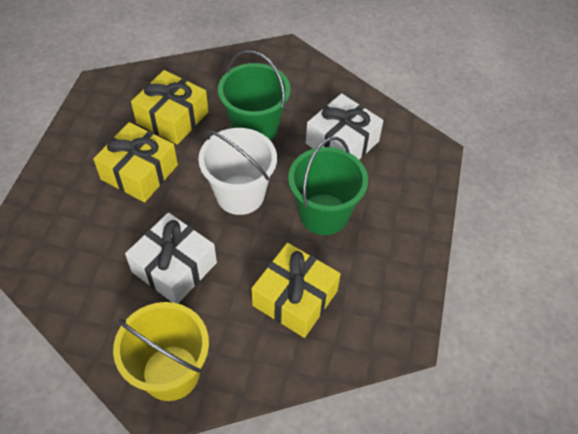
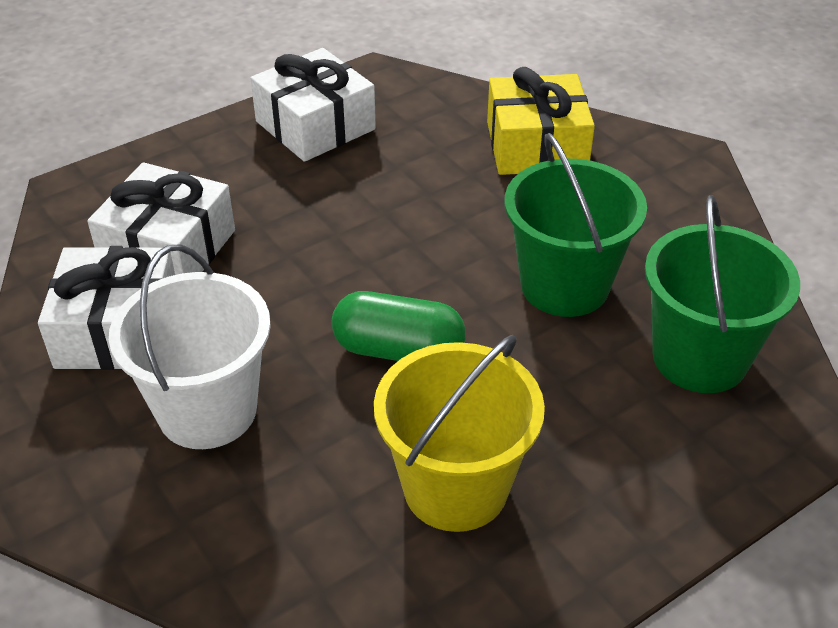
green capsule: 0 -> 1
white gift: 2 -> 3
yellow gift: 3 -> 1

